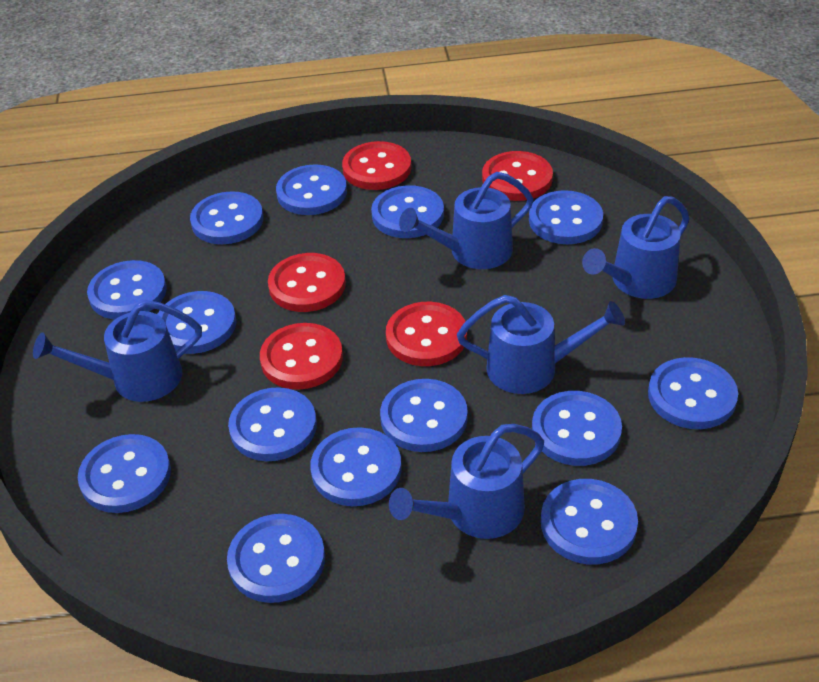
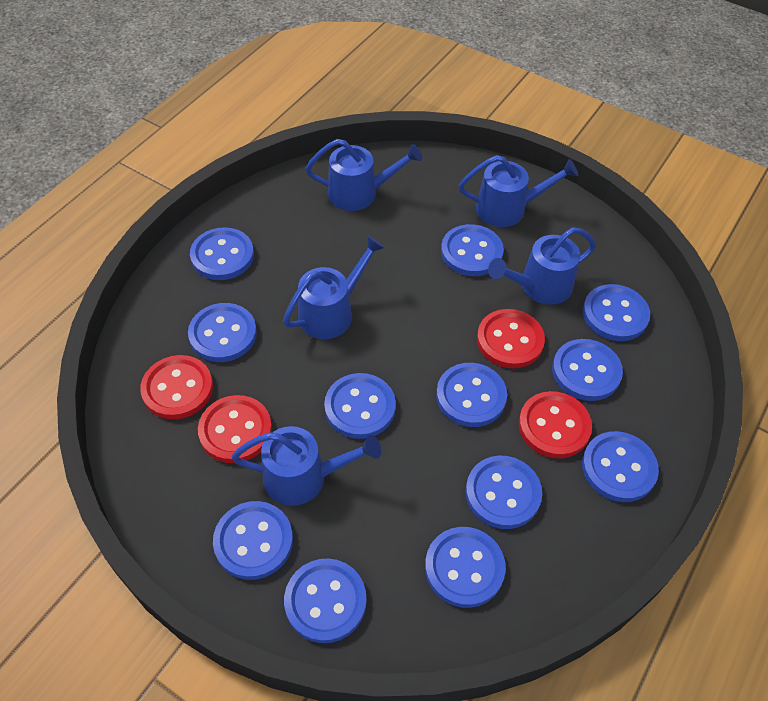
blue button: 14 -> 12
red button: 5 -> 4

